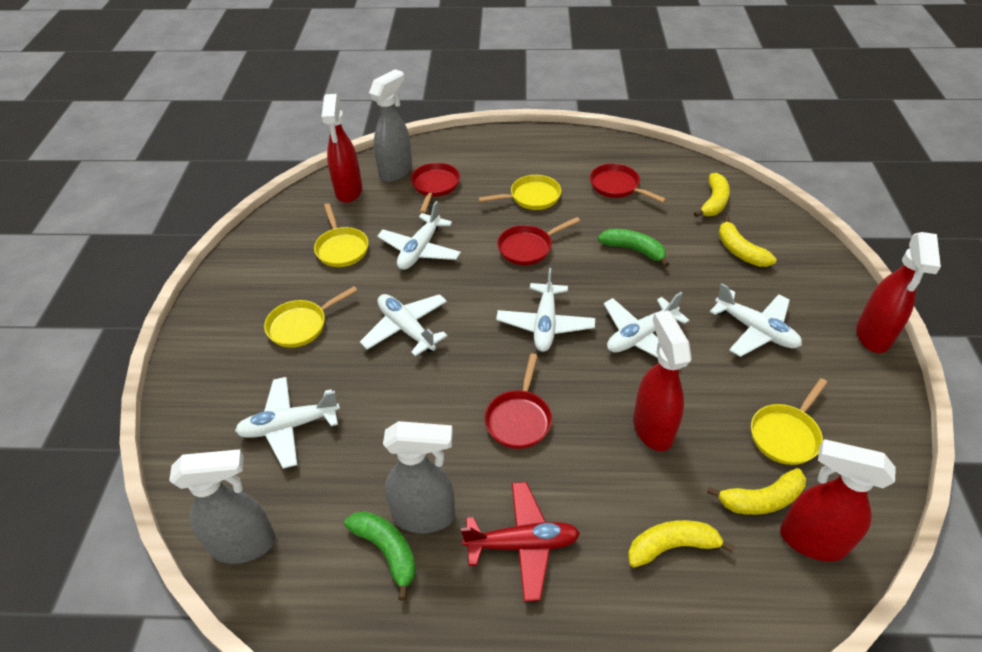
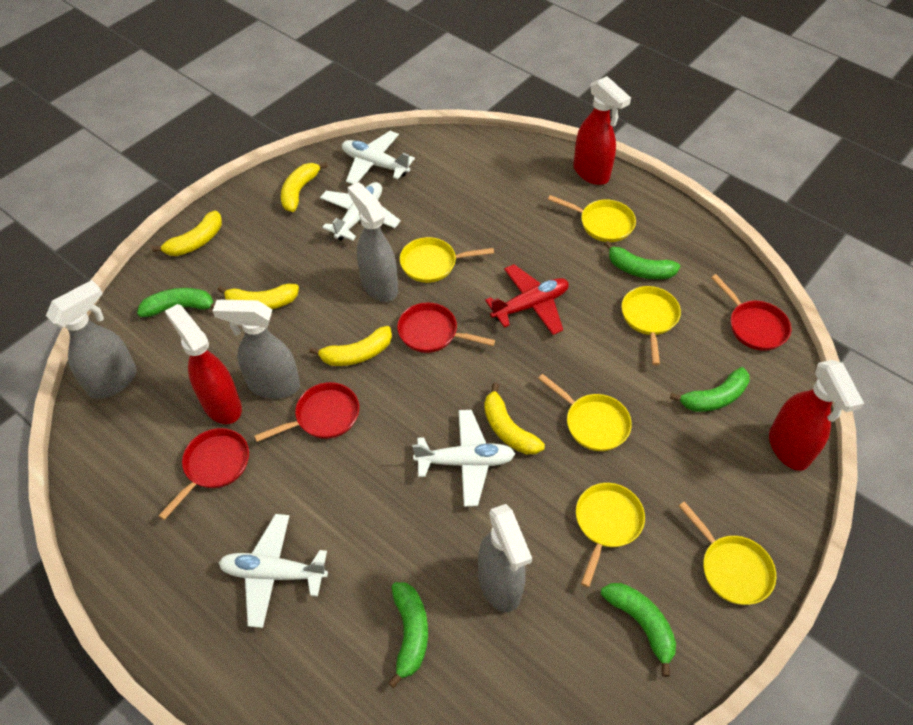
green banana: 2 -> 5
grey spray bottle: 3 -> 4
red spray bottle: 4 -> 3
white plane: 6 -> 4
yellow banana: 4 -> 5
yellow pan: 4 -> 6

